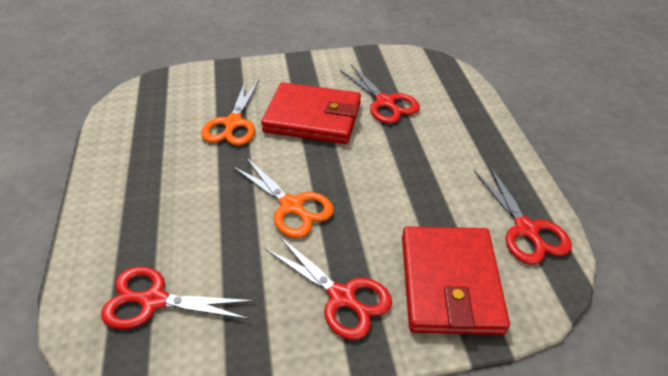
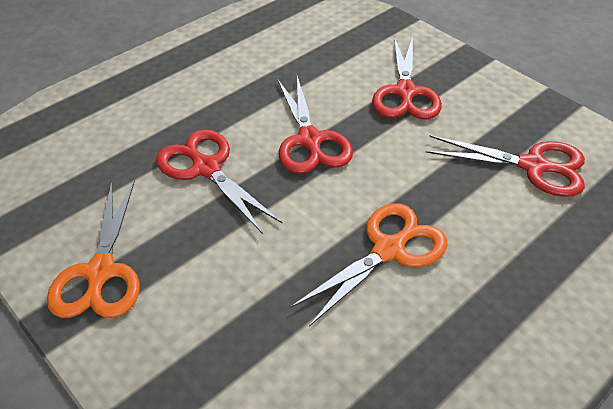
red wallet: 2 -> 0

